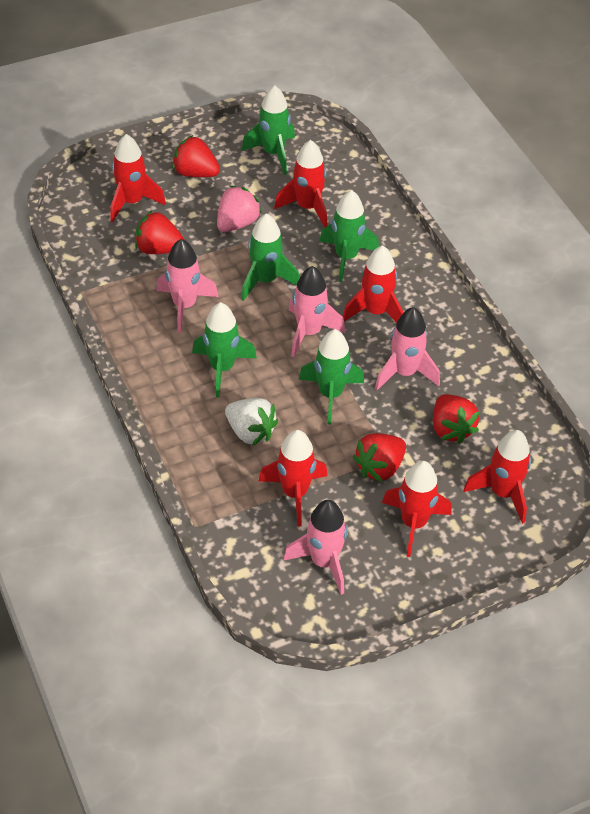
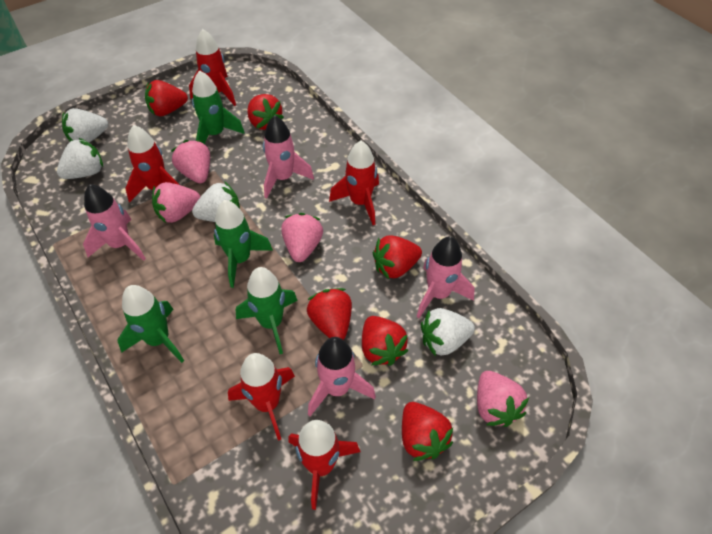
green rocket: 5 -> 4
pink strawberry: 1 -> 4
red rocket: 6 -> 5
red strawberry: 4 -> 6
white strawberry: 1 -> 4

